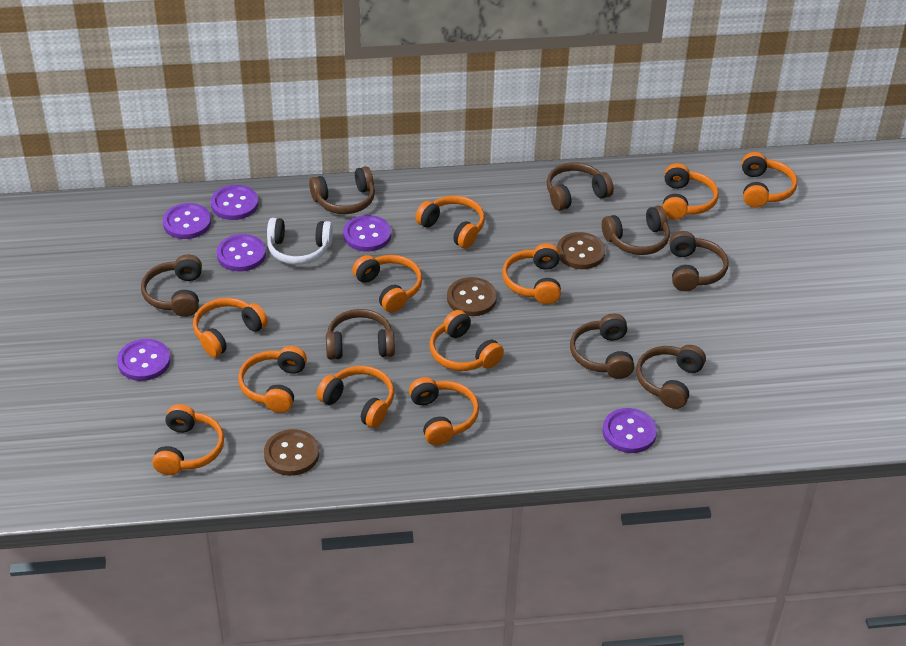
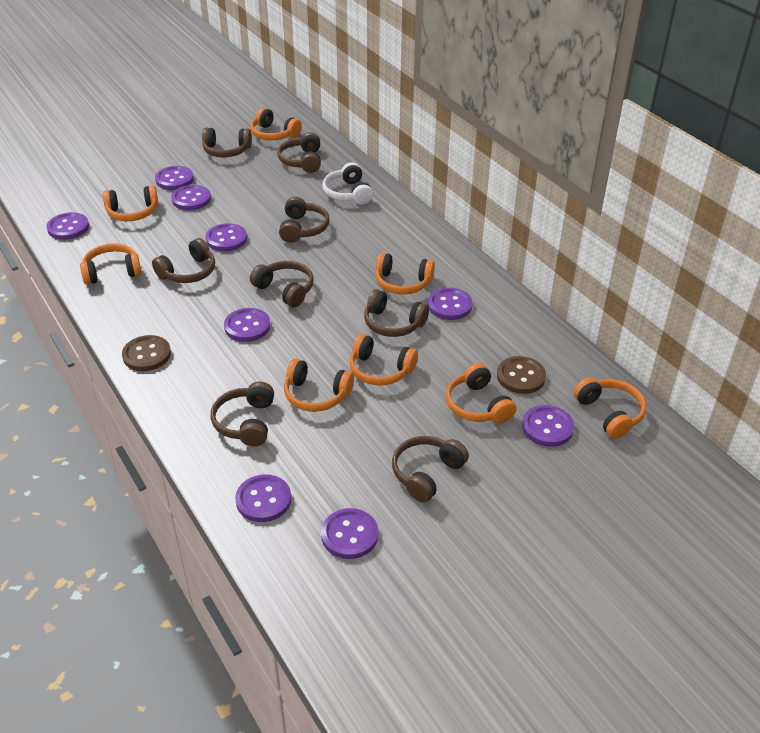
brown button: 3 -> 2
orange headphones: 11 -> 8
purple button: 6 -> 9

